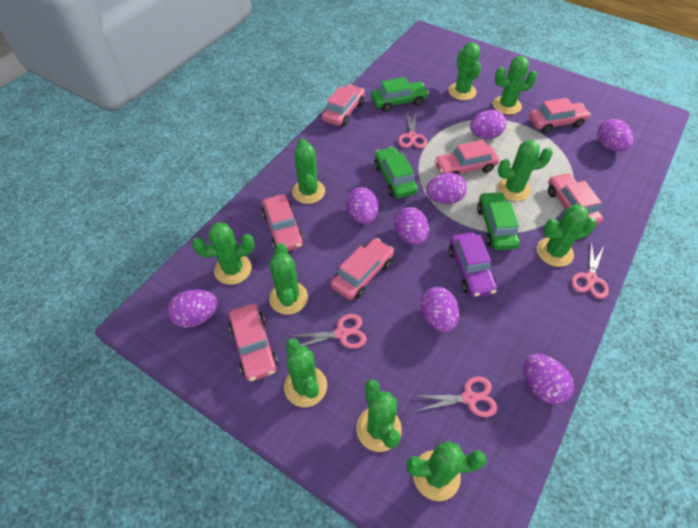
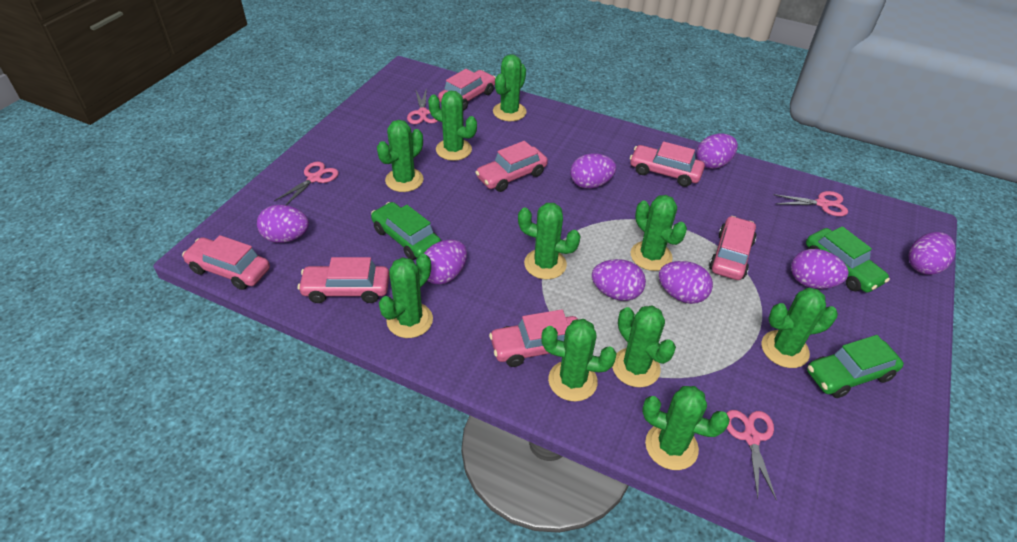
purple car: 1 -> 0

